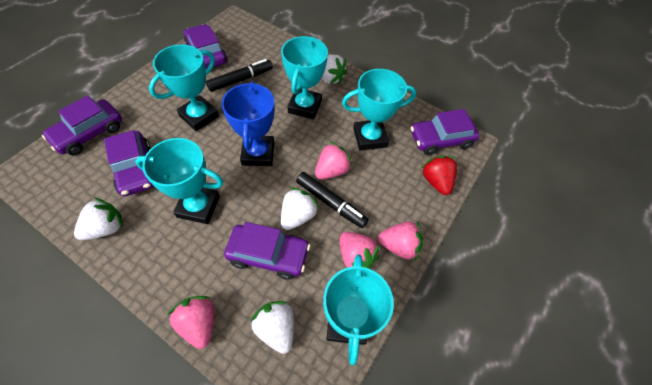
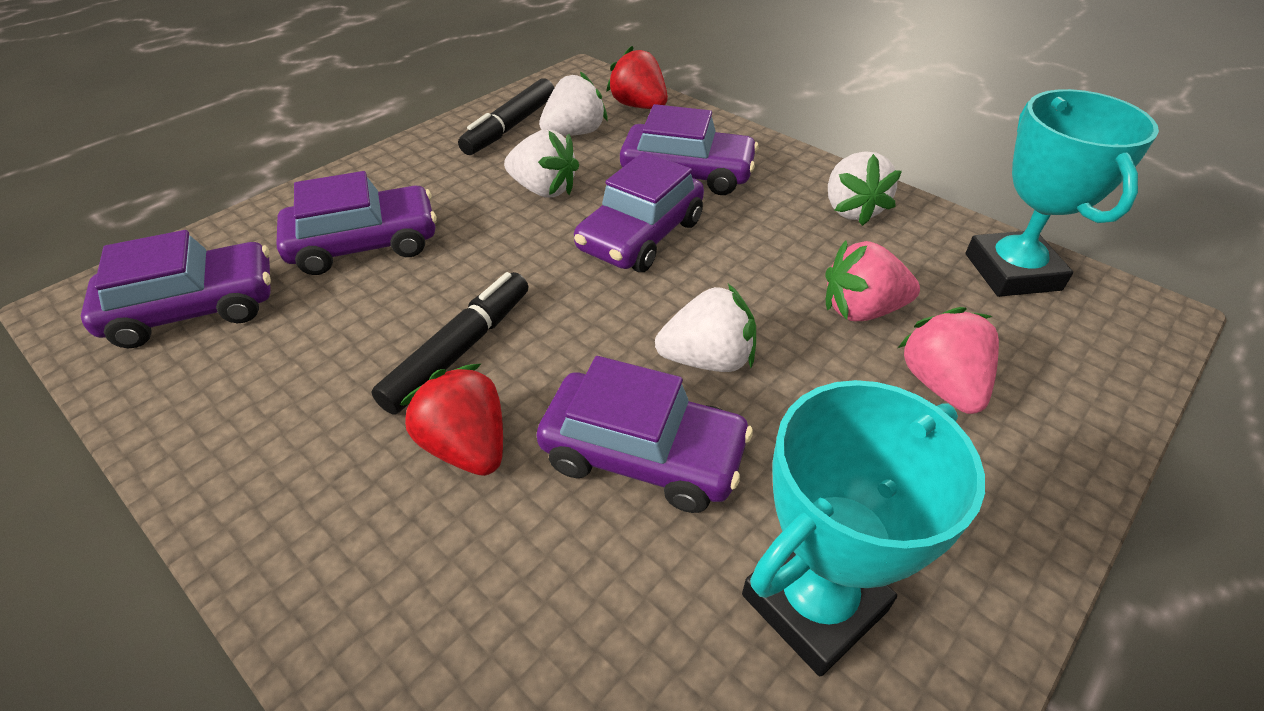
blue trophy: 1 -> 0
pink strawberry: 4 -> 2
red strawberry: 1 -> 2
turquoise trophy: 5 -> 2

